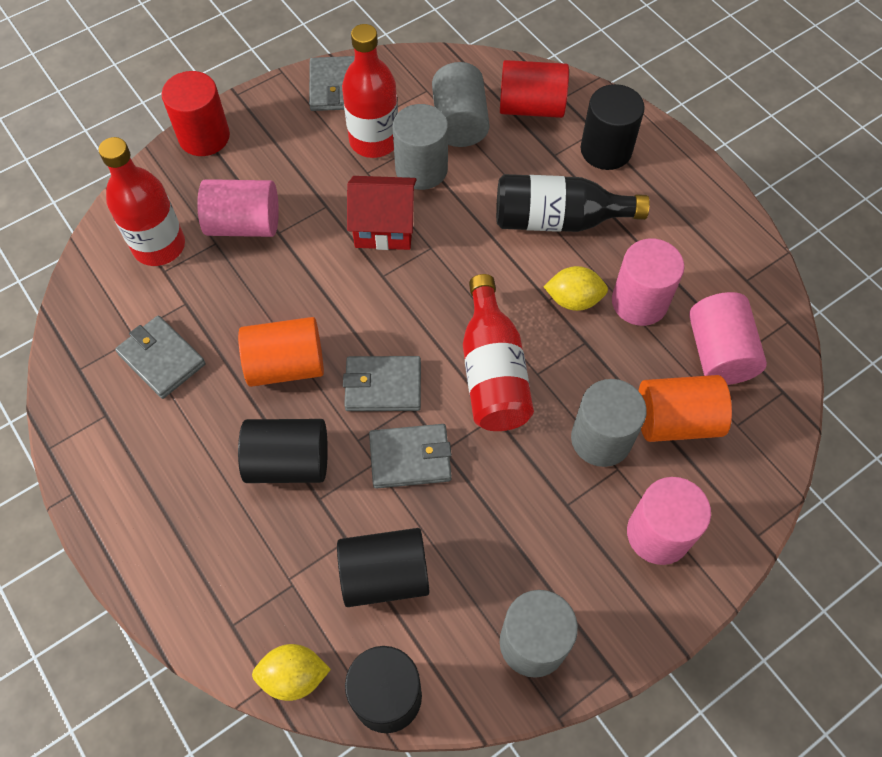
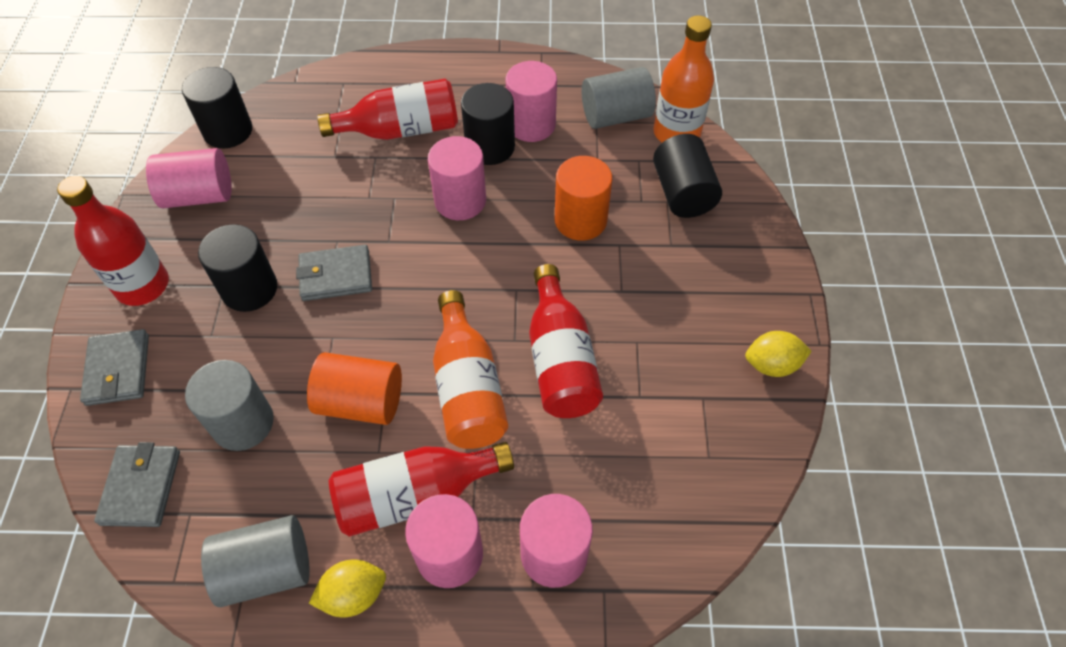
black bottle: 1 -> 0
grey cylinder: 4 -> 3
grey wallet: 4 -> 3
orange bottle: 0 -> 2
pink cylinder: 4 -> 5
red bottle: 3 -> 4
red cylinder: 2 -> 0
red house: 1 -> 0

